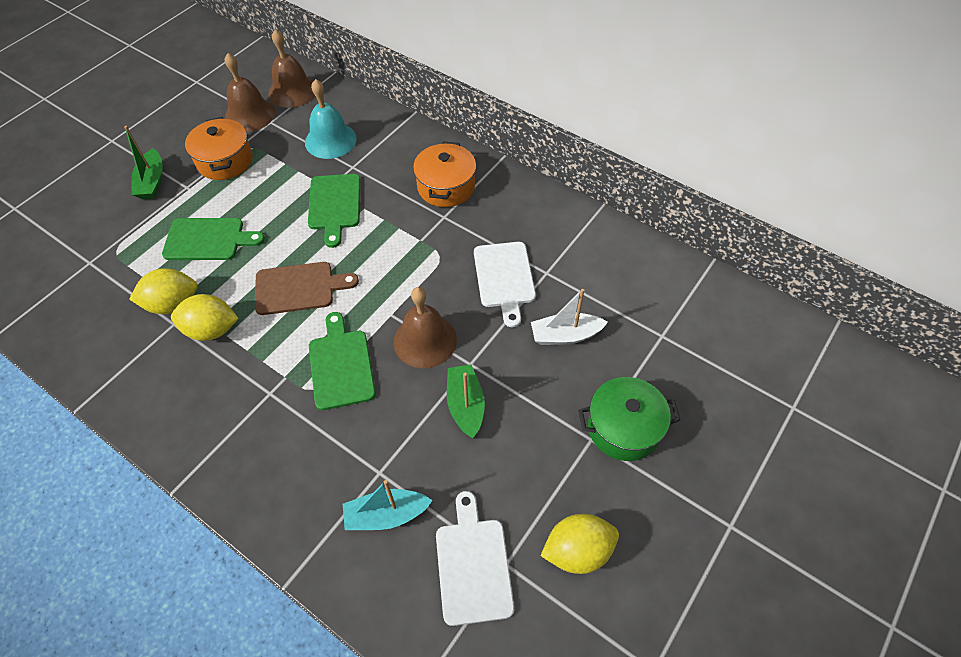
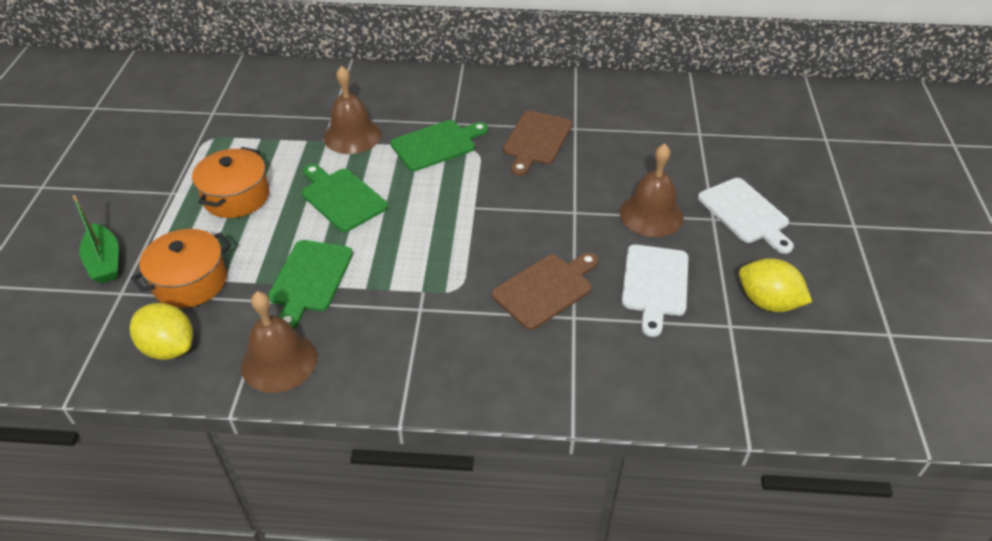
brown cutting board: 1 -> 2
green boat: 2 -> 1
green pot: 1 -> 0
turquoise bell: 1 -> 0
turquoise boat: 1 -> 0
white boat: 1 -> 0
yellow lemon: 3 -> 2

